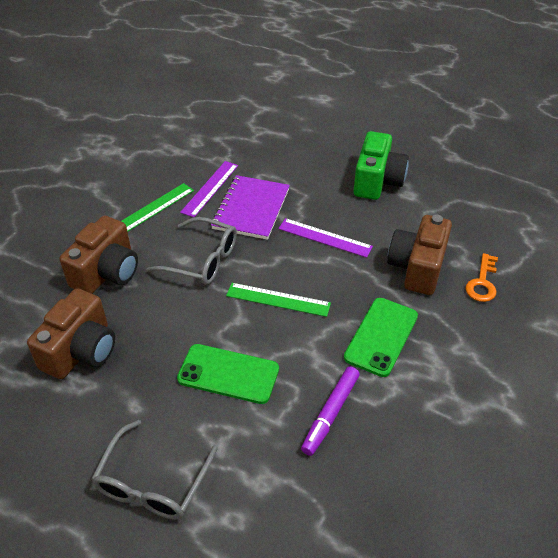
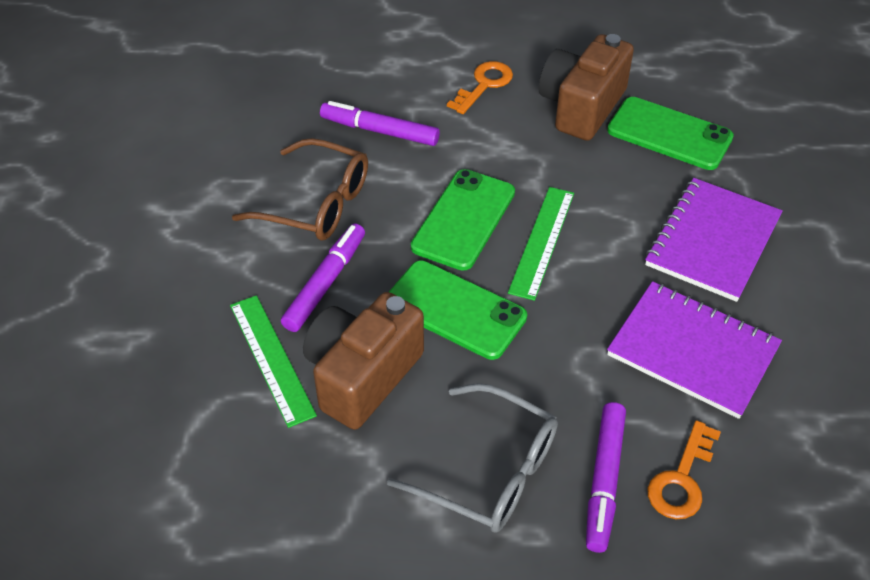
brown camera: 3 -> 2
brown glasses: 0 -> 1
green camera: 1 -> 0
green phone: 2 -> 3
grey glasses: 2 -> 1
orange key: 1 -> 2
purple marker: 1 -> 3
purple notebook: 1 -> 2
purple ruler: 2 -> 0

